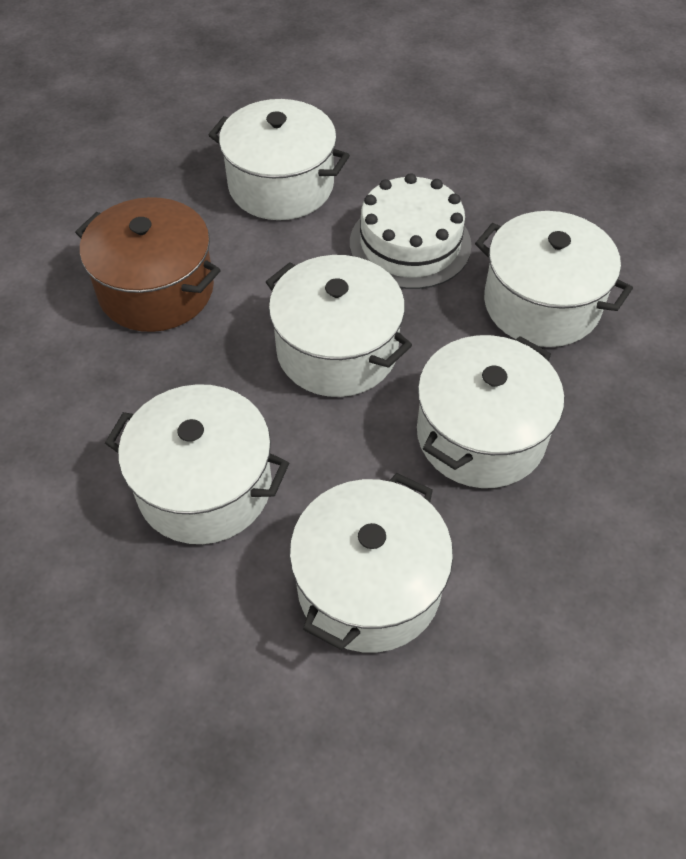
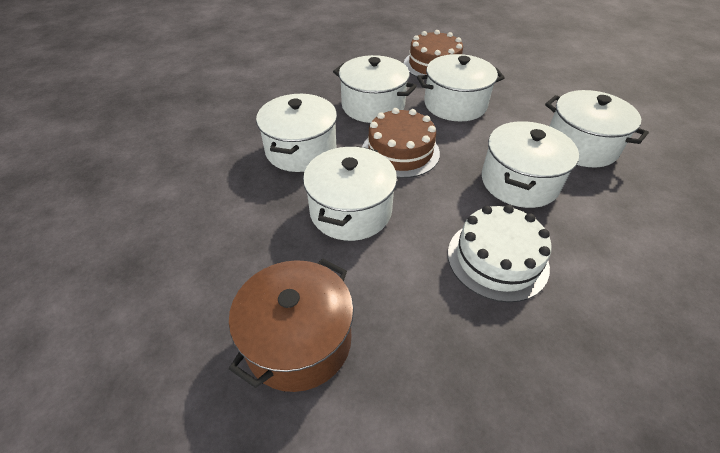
brown cake: 0 -> 2

